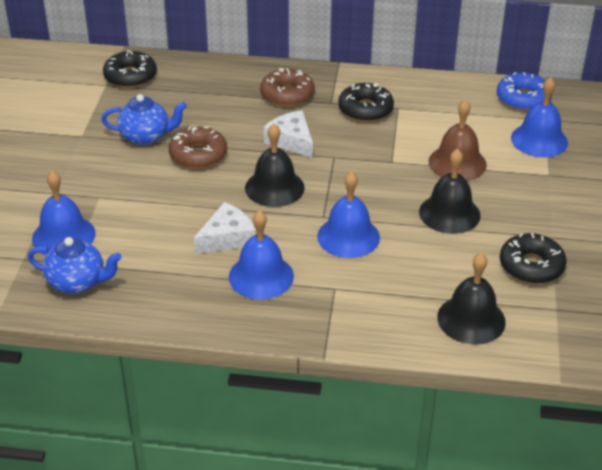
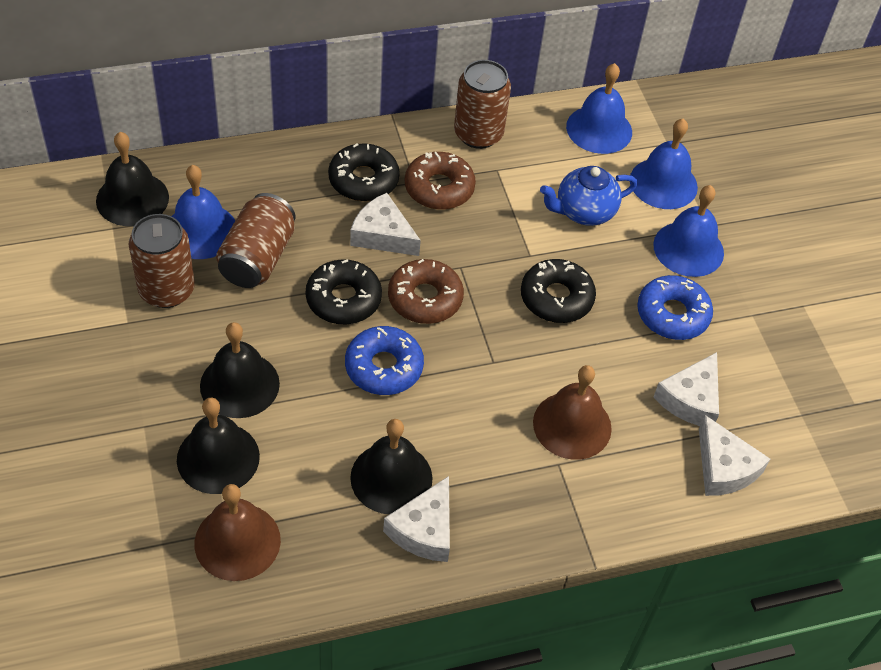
black bell: 3 -> 4
blue donut: 1 -> 2
blue teapot: 2 -> 1
brown bell: 1 -> 2
brown can: 0 -> 3
white cheese: 2 -> 4

